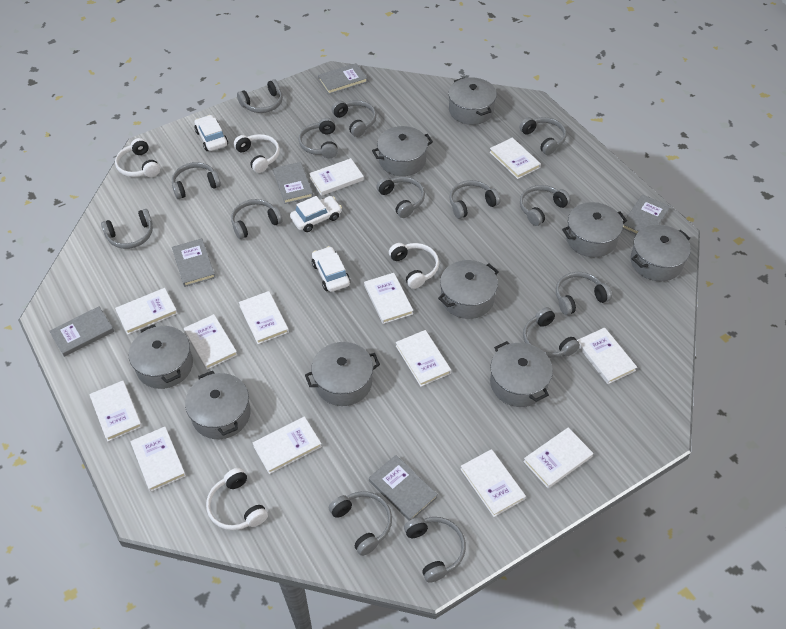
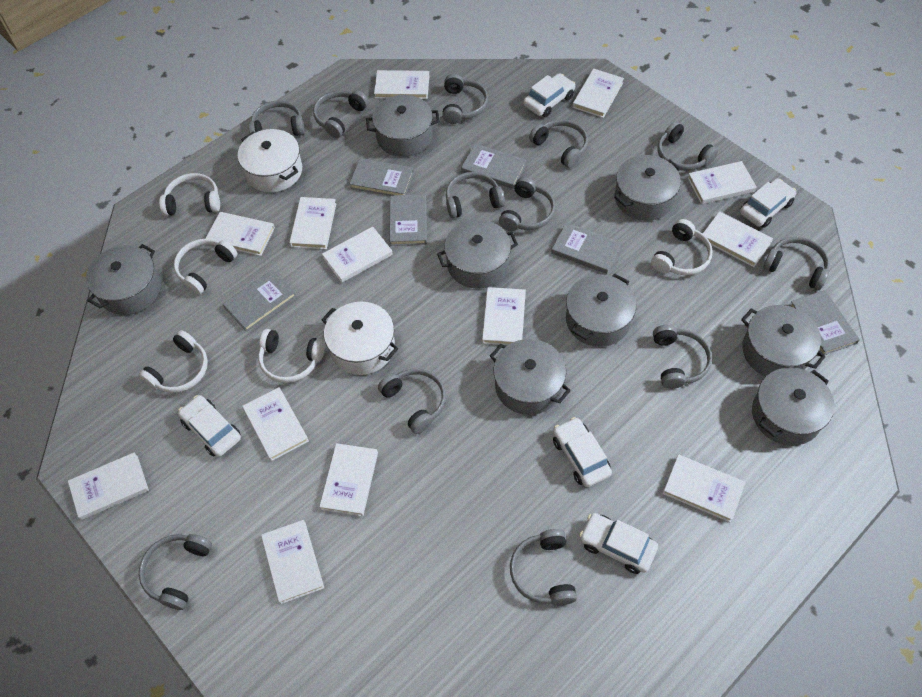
grey headphones: 14 -> 12
grey pot: 9 -> 8
white car: 3 -> 5
white headphones: 4 -> 5
white pot: 0 -> 2

